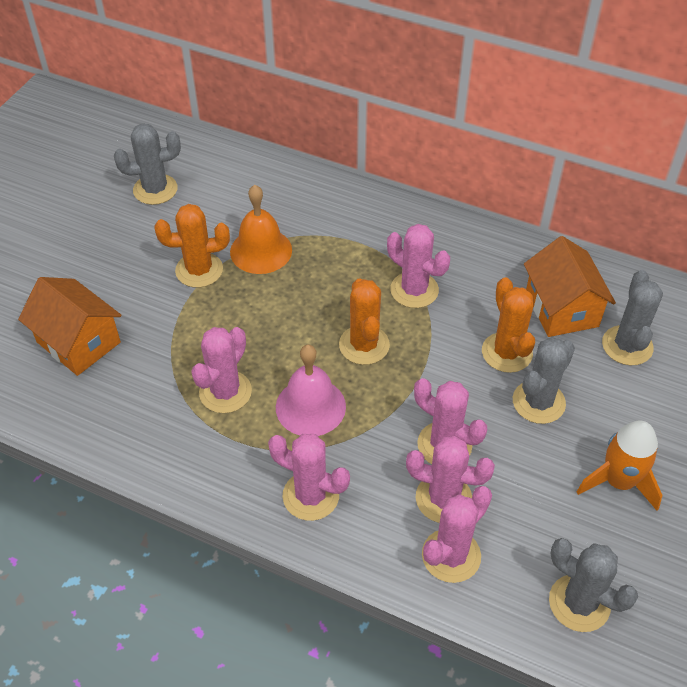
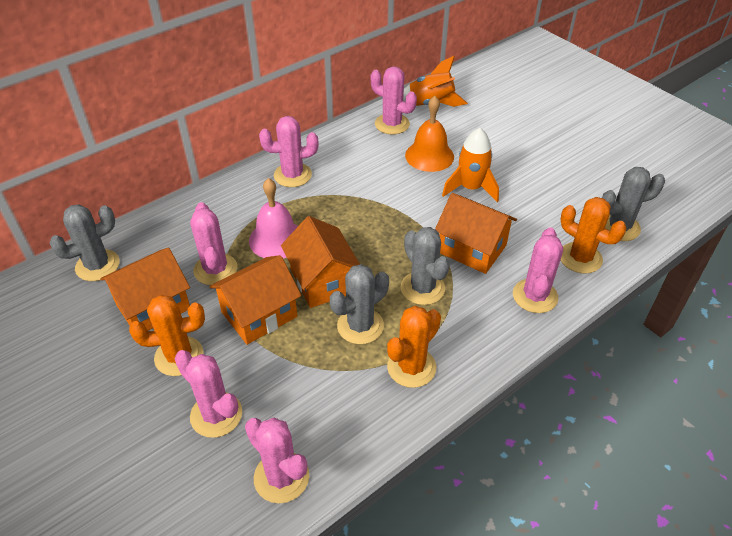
orange house: 2 -> 4
orange rocket: 1 -> 2

